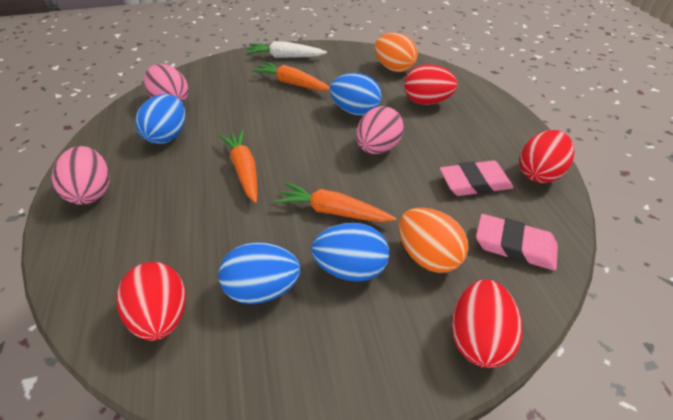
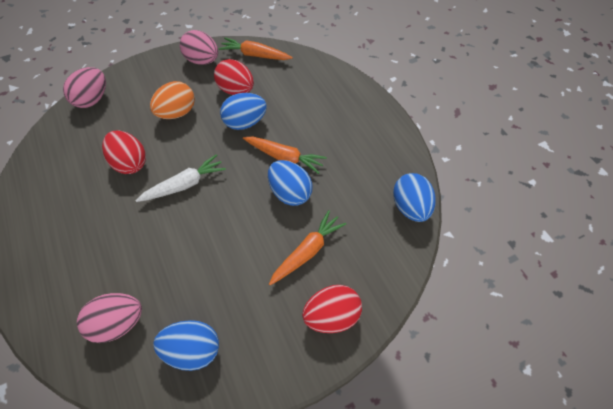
orange egg: 2 -> 1
pink eraser: 2 -> 0
red egg: 4 -> 3

